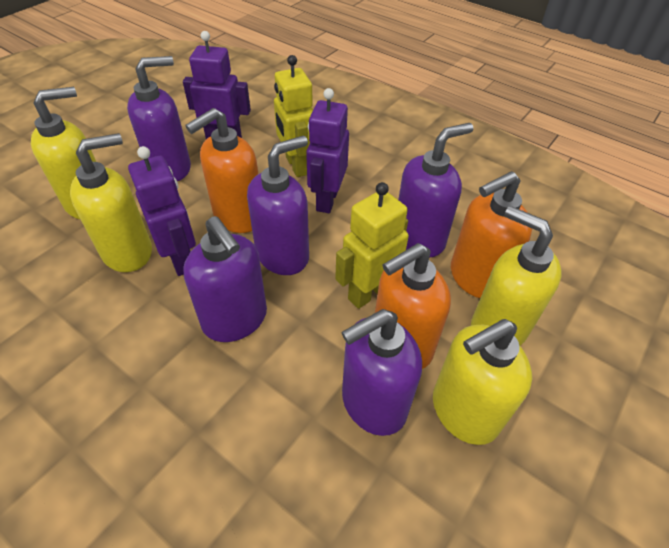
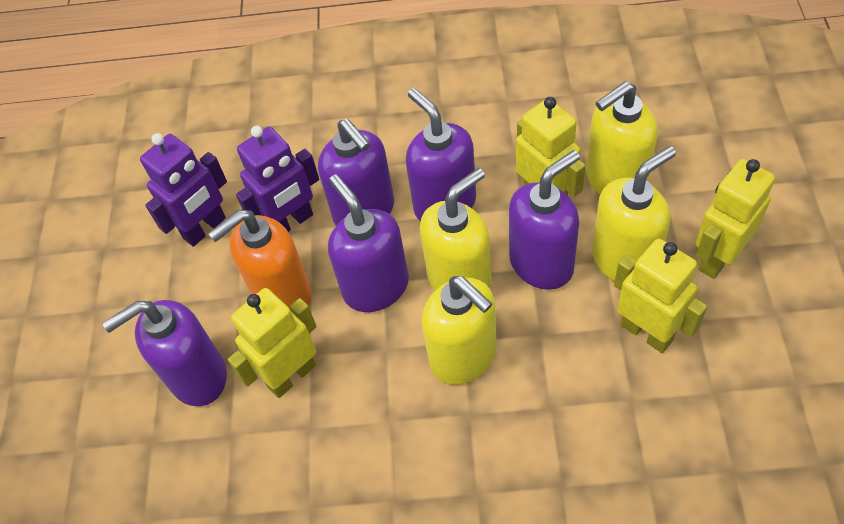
orange soap dispenser: 3 -> 1
purple robot: 3 -> 2
yellow robot: 2 -> 4

